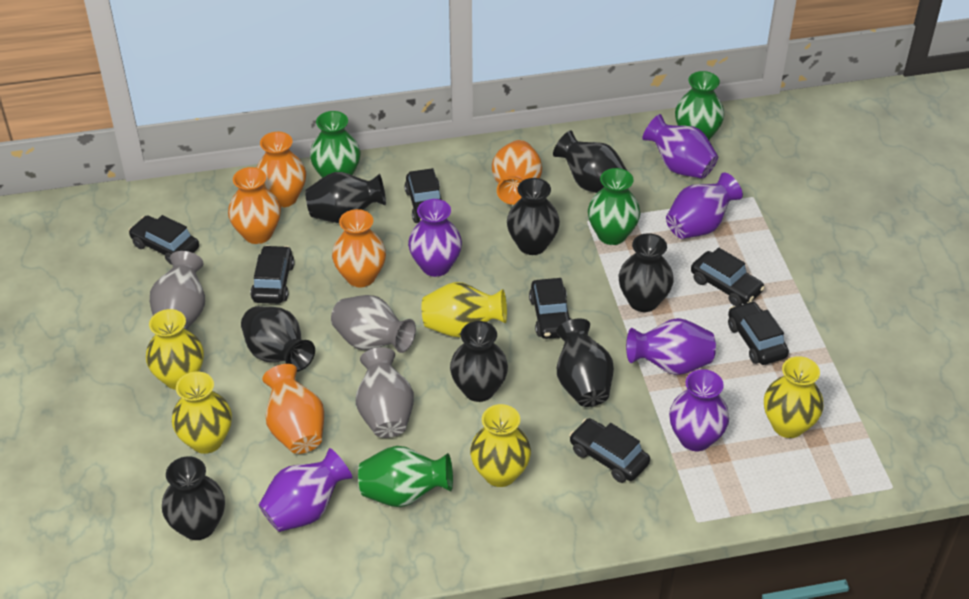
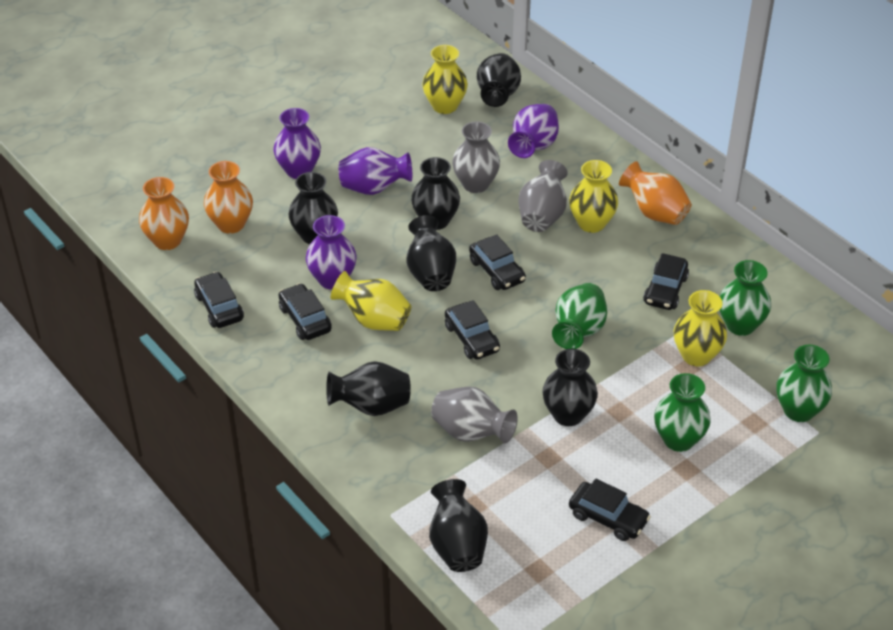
black car: 7 -> 6
black vase: 8 -> 7
orange vase: 5 -> 3
purple vase: 6 -> 4
yellow vase: 5 -> 4

